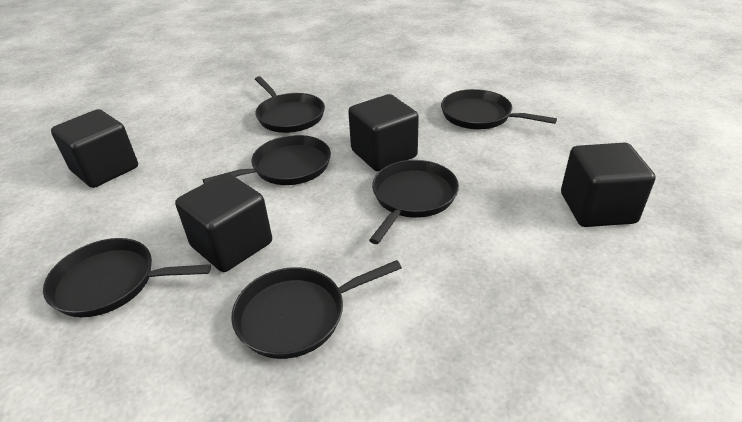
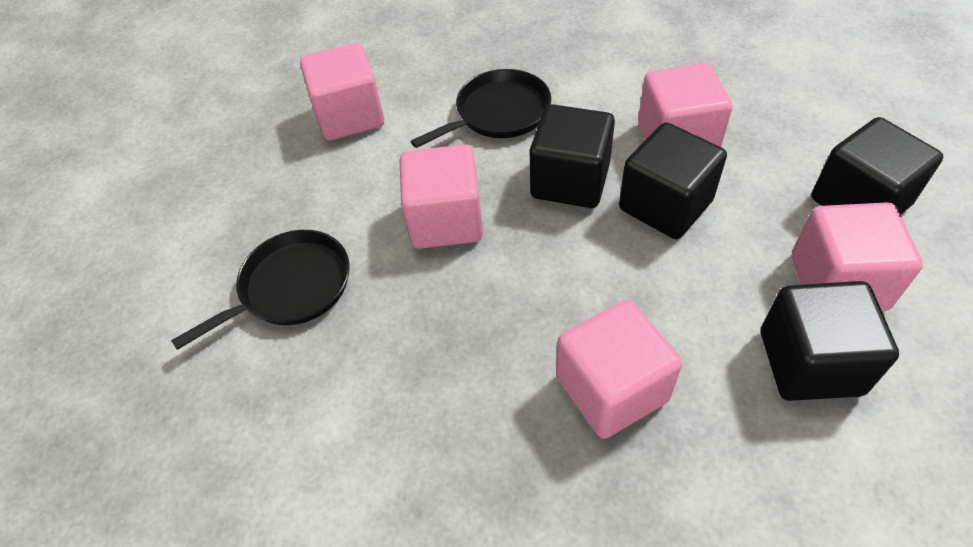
black pan: 6 -> 2
pink cube: 0 -> 5

